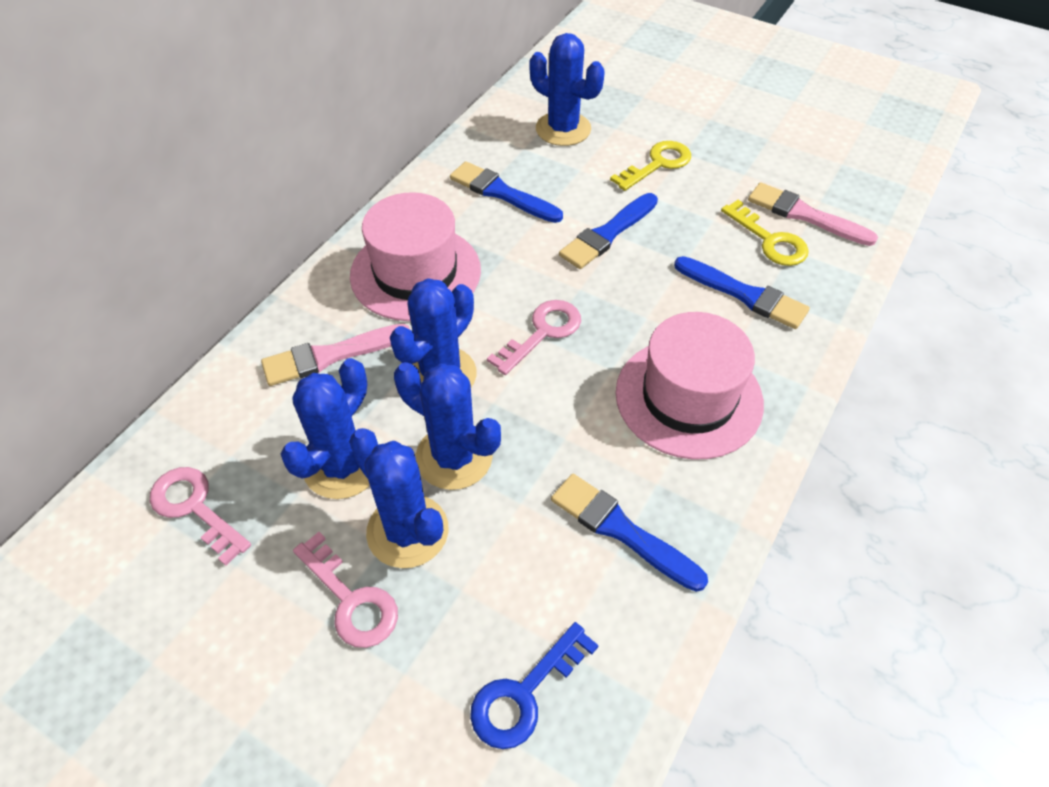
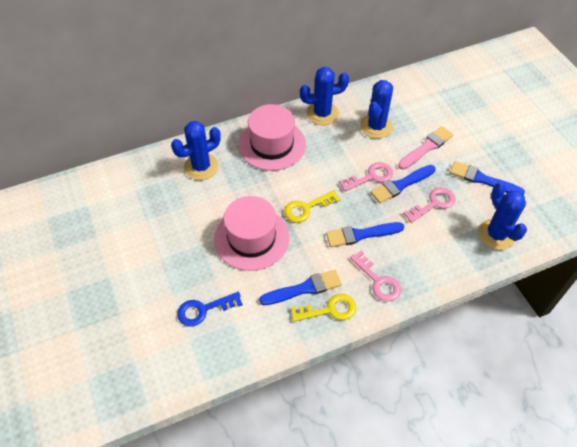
blue cactus: 5 -> 4
pink brush: 2 -> 1

